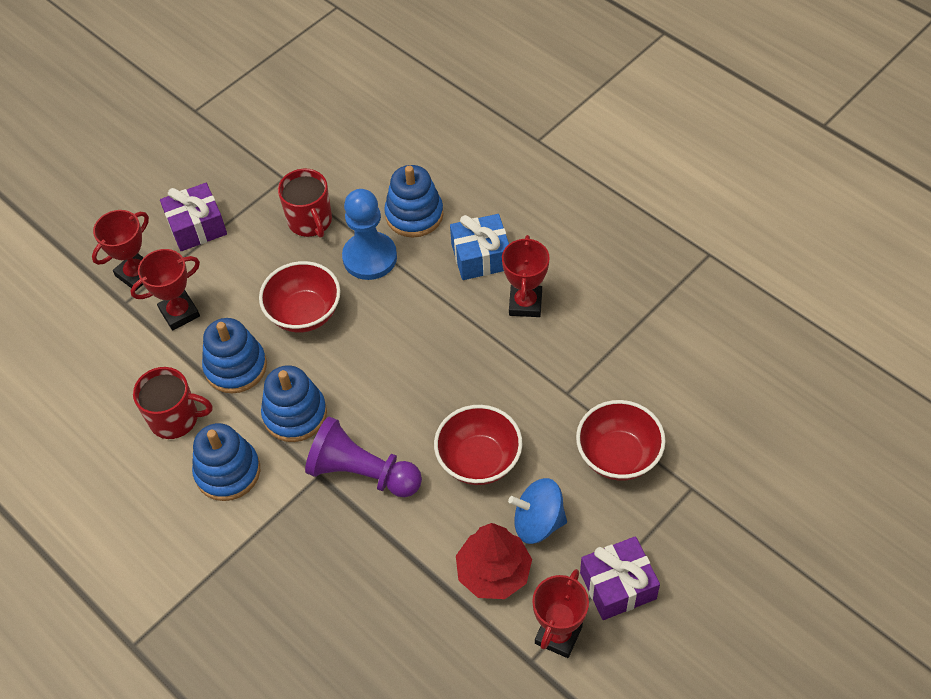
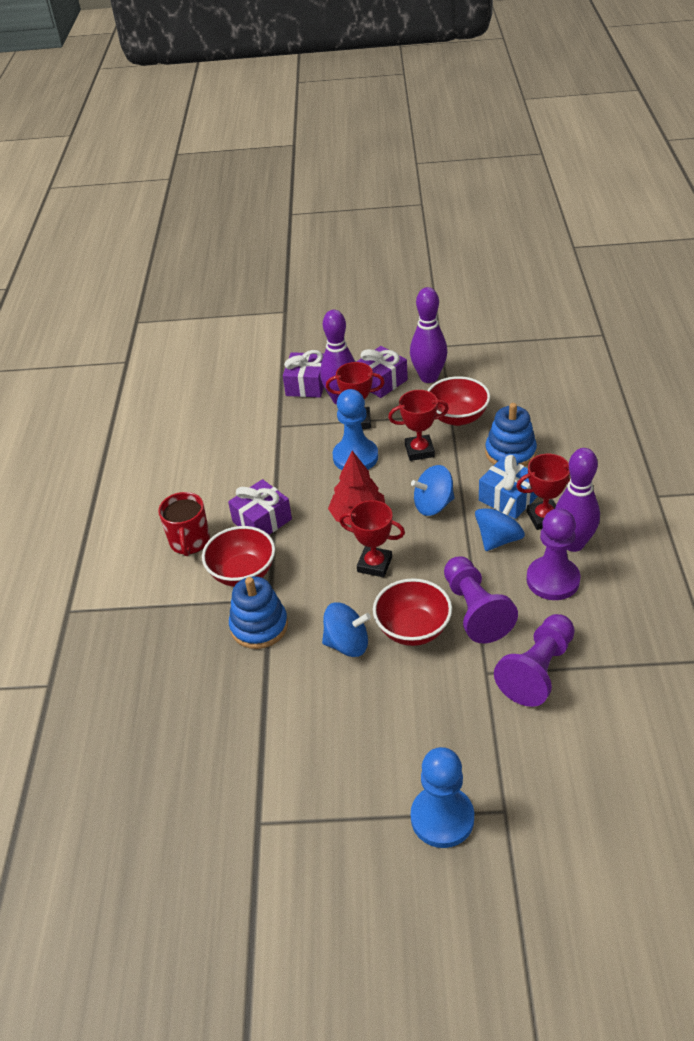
blue pawn: 1 -> 2
blue spinning top: 1 -> 3
blue stacking toy: 4 -> 2
purple bowling pin: 0 -> 3
purple gift: 2 -> 3
purple pawn: 1 -> 3
red mug: 2 -> 1

